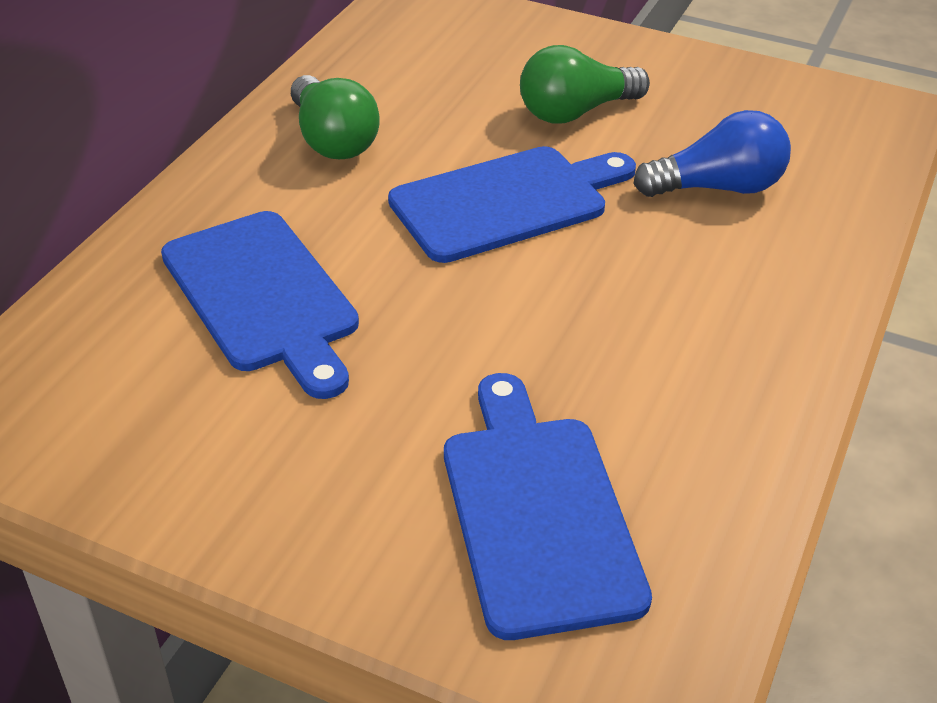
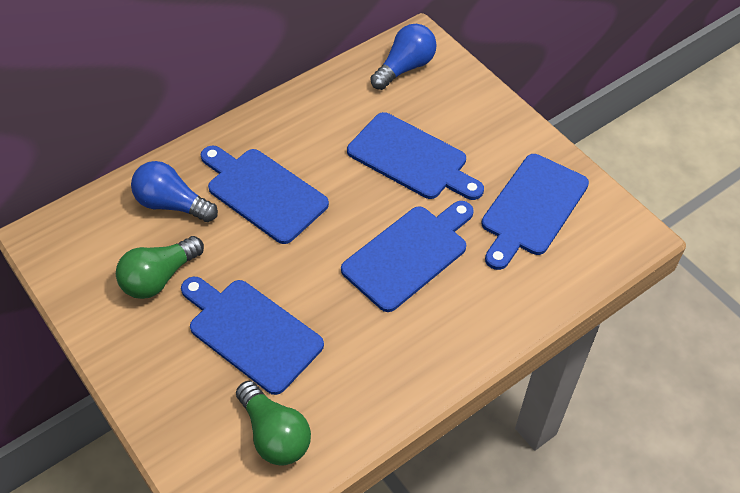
blue cutting board: 3 -> 5
blue light bulb: 1 -> 2

